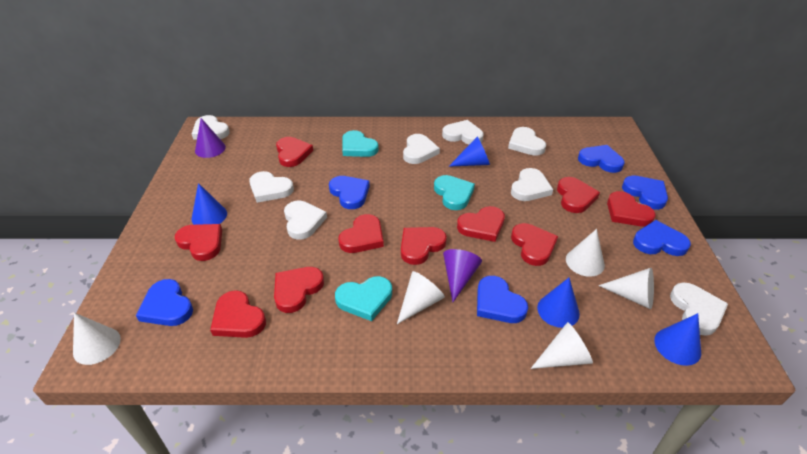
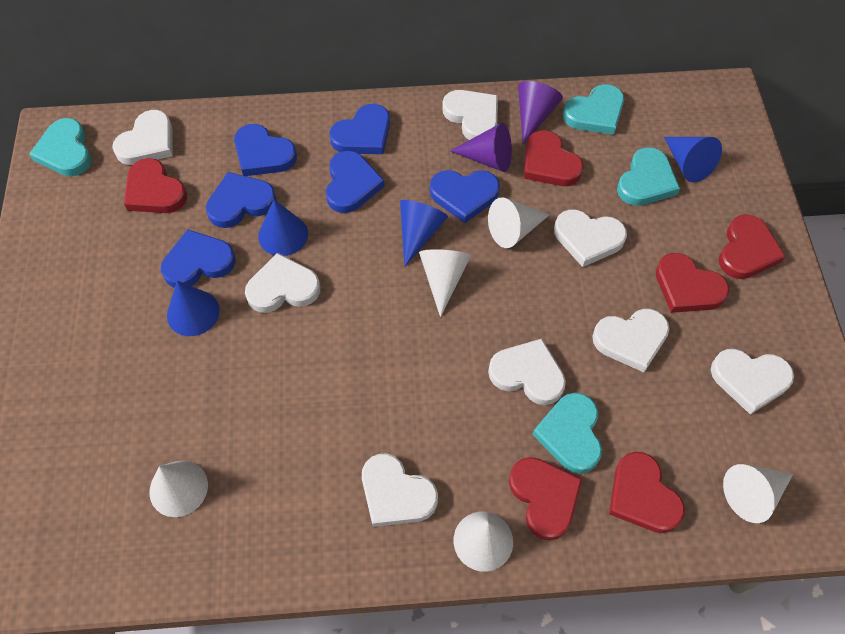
red heart: 10 -> 6
turquoise heart: 3 -> 4

